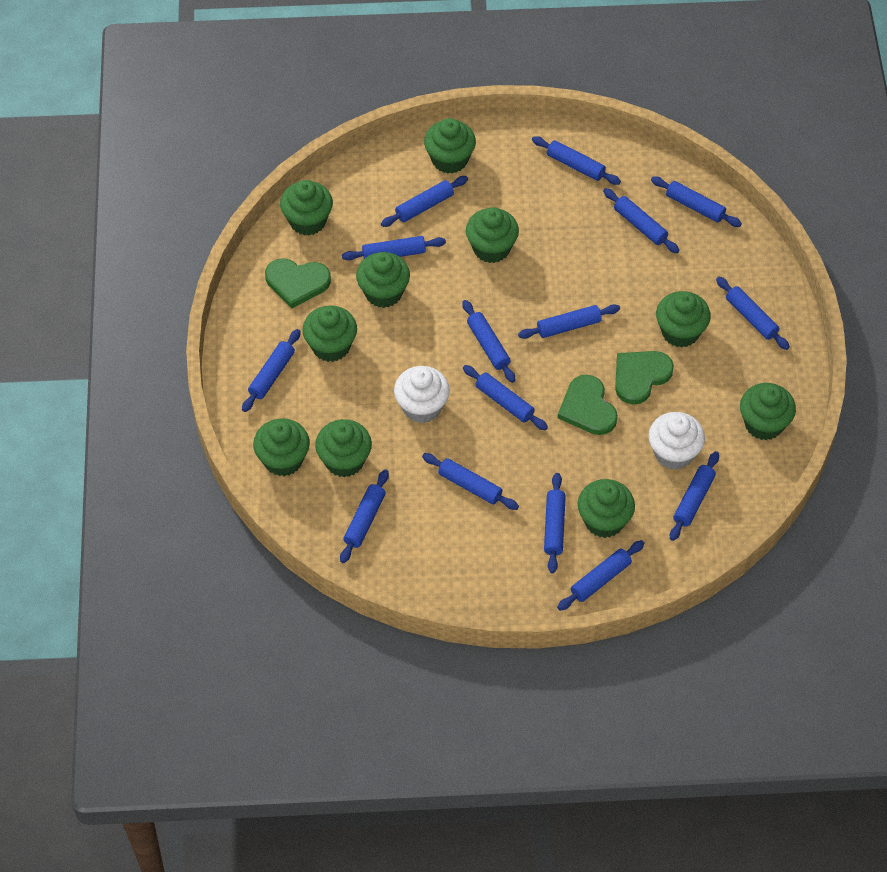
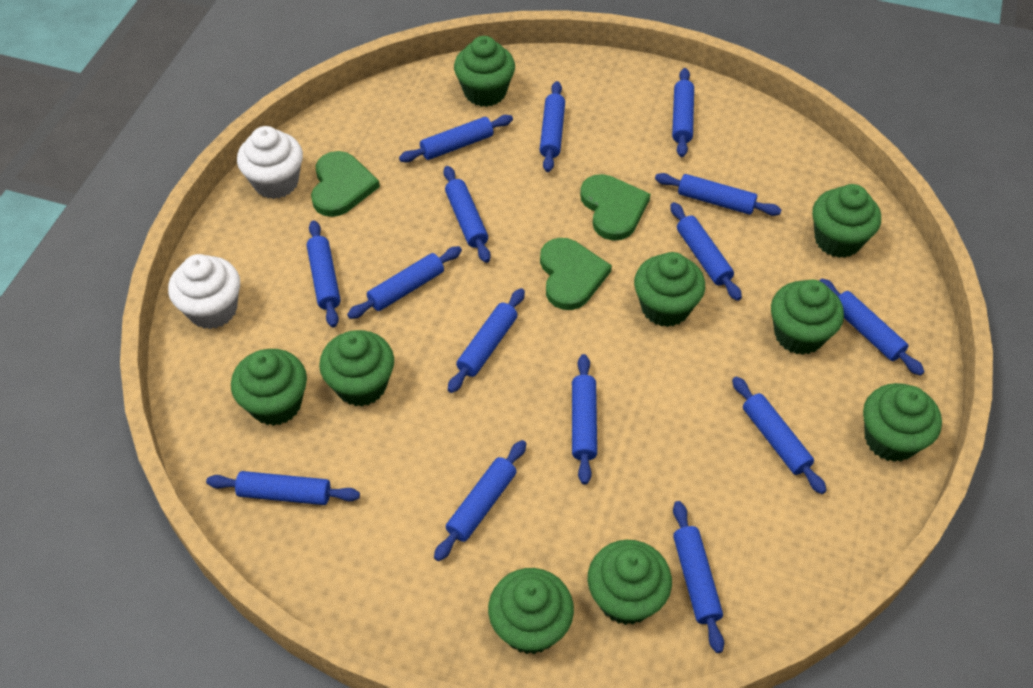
green cupcake: 10 -> 9

